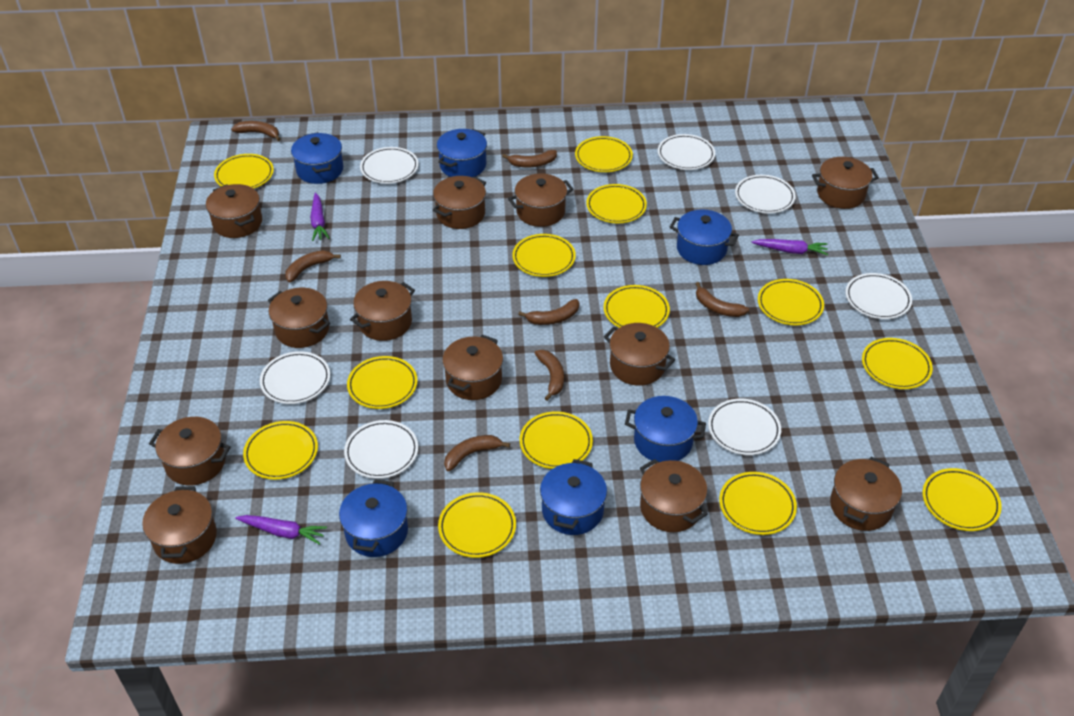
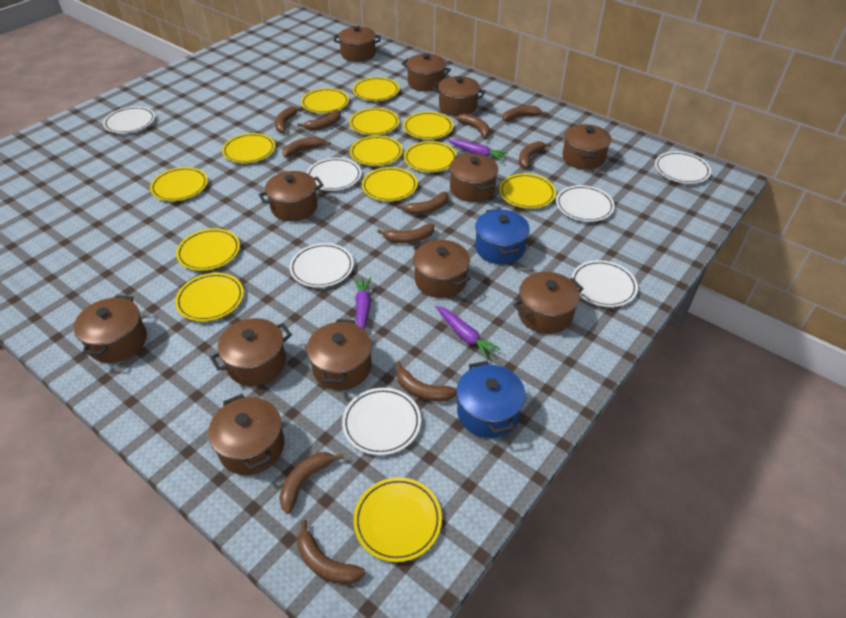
blue pot: 6 -> 2
brown banana: 7 -> 11

